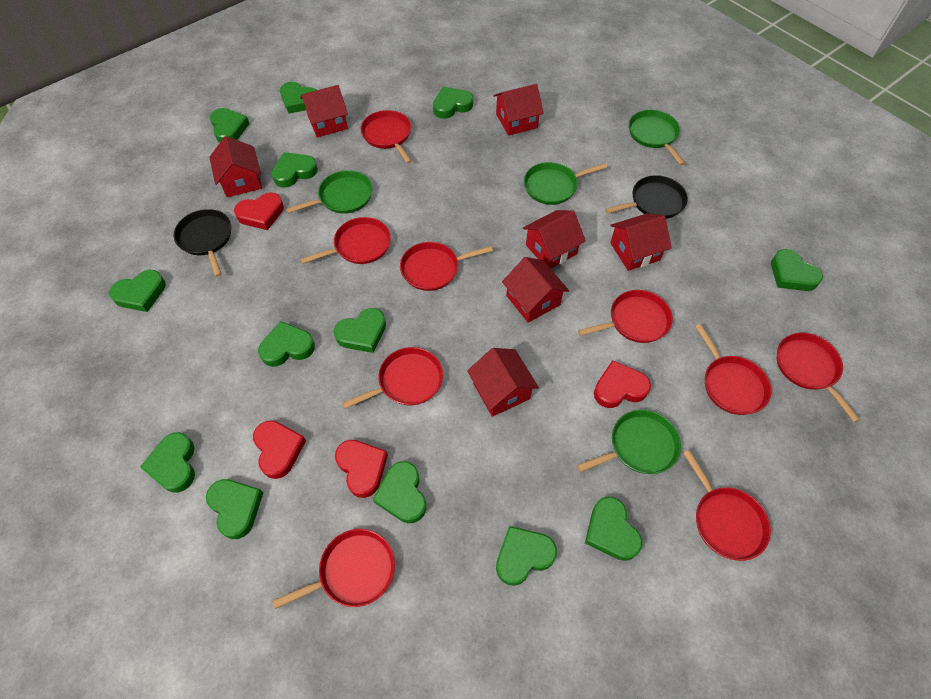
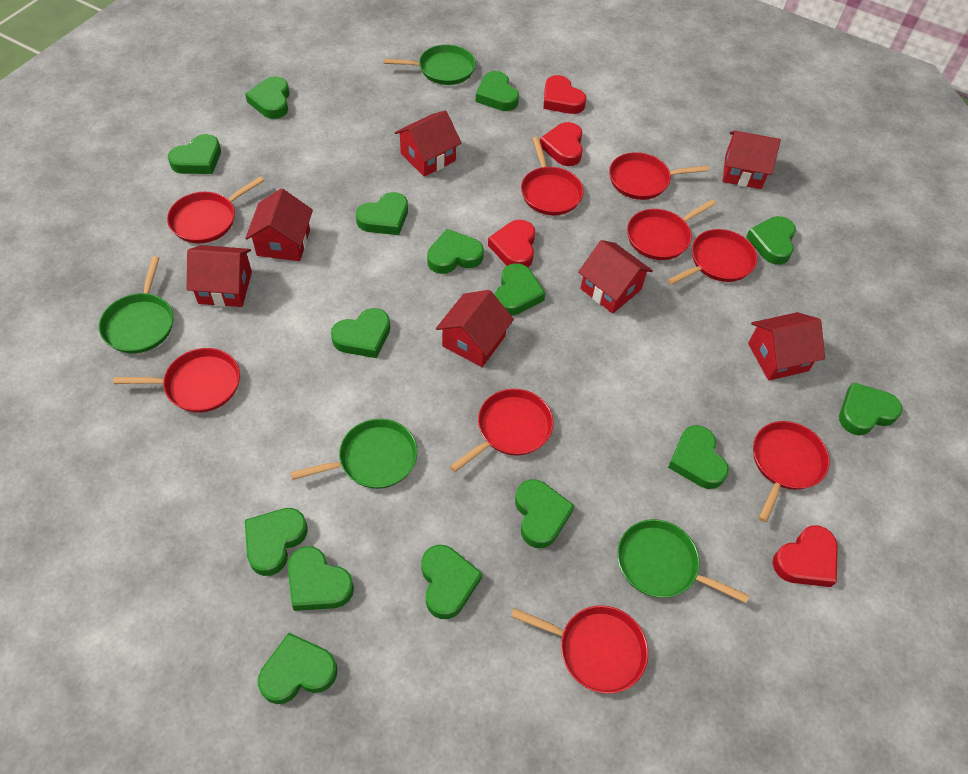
black pan: 2 -> 0
green heart: 13 -> 15

